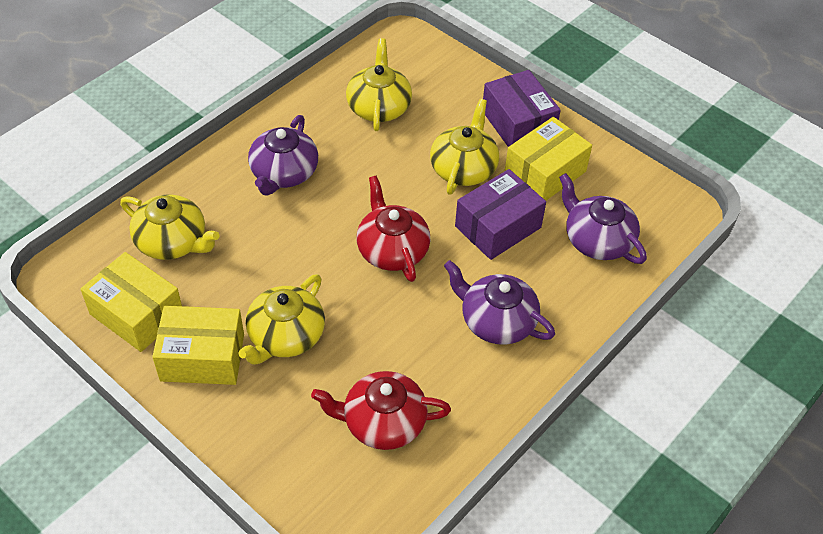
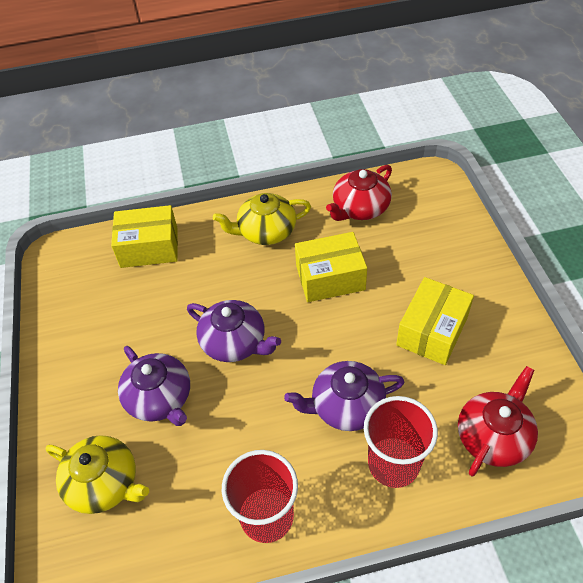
purple box: 2 -> 0
red cup: 0 -> 2
yellow teapot: 4 -> 2

